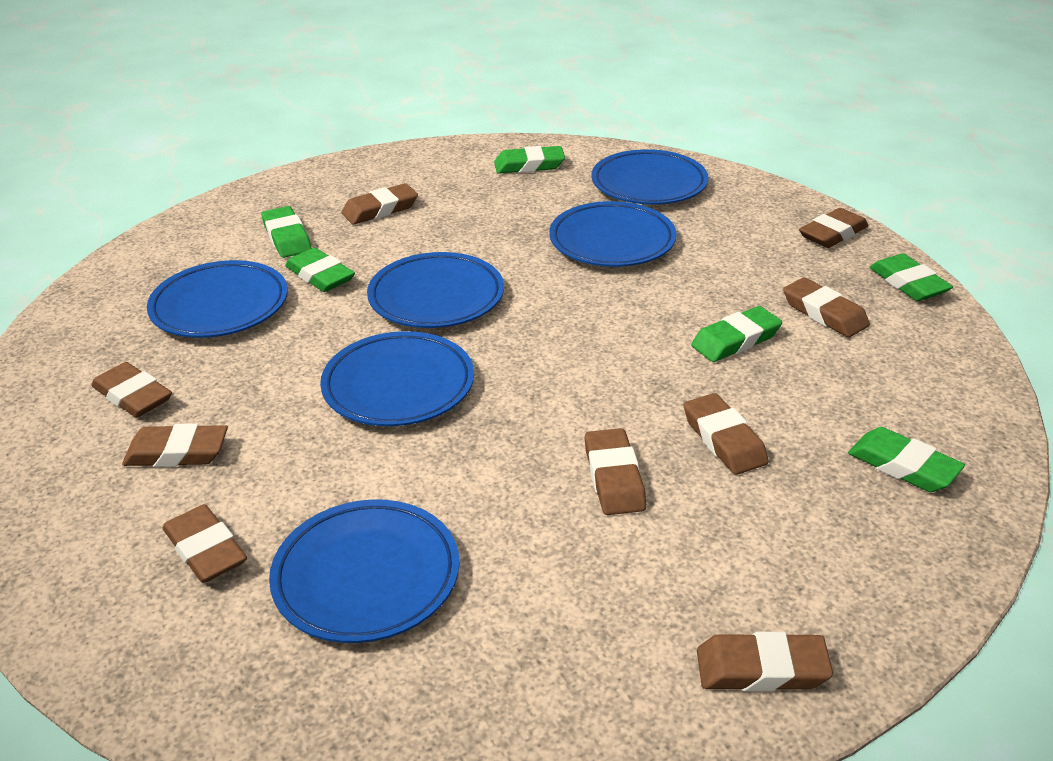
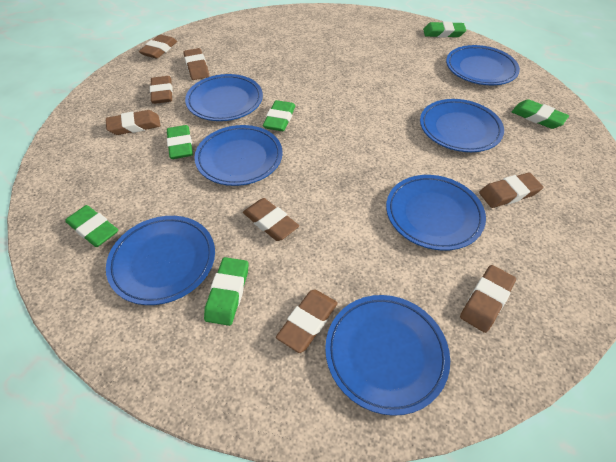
blue plate: 6 -> 7
brown eraser: 9 -> 8

